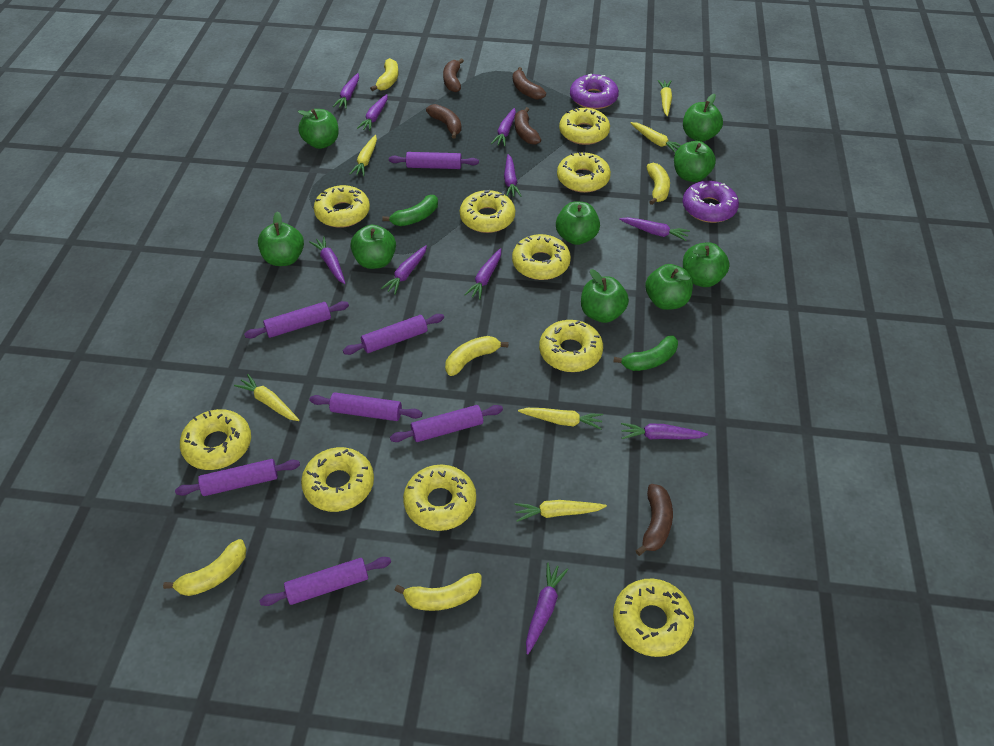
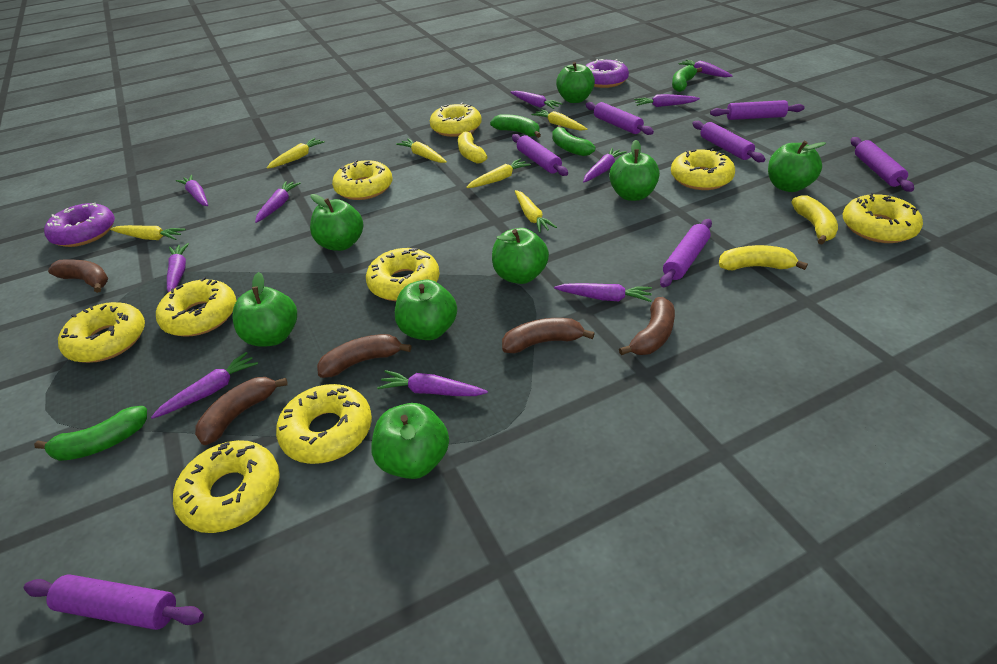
green apple: 9 -> 8
green banana: 2 -> 4
yellow banana: 5 -> 3
yellow donut: 10 -> 9

